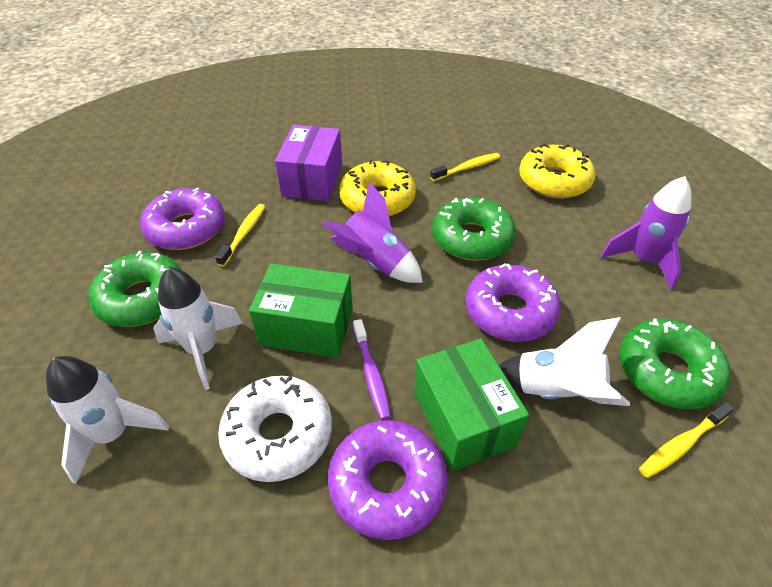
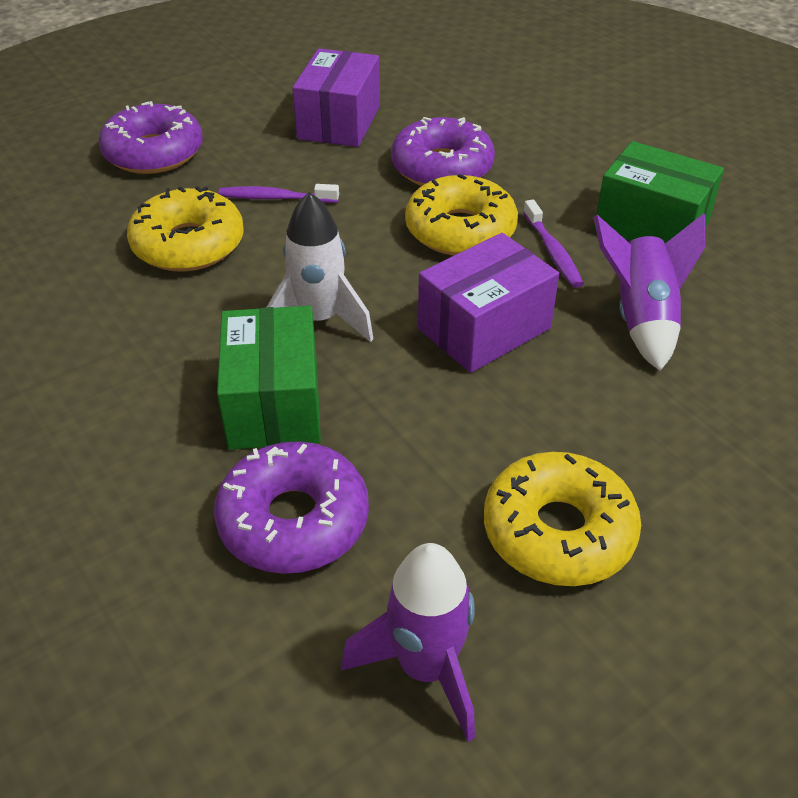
green donut: 3 -> 0
purple box: 1 -> 2
purple toothbrush: 1 -> 2
white donut: 1 -> 0
white rocket: 3 -> 1
yellow donut: 2 -> 3
yellow toothbrush: 3 -> 0

